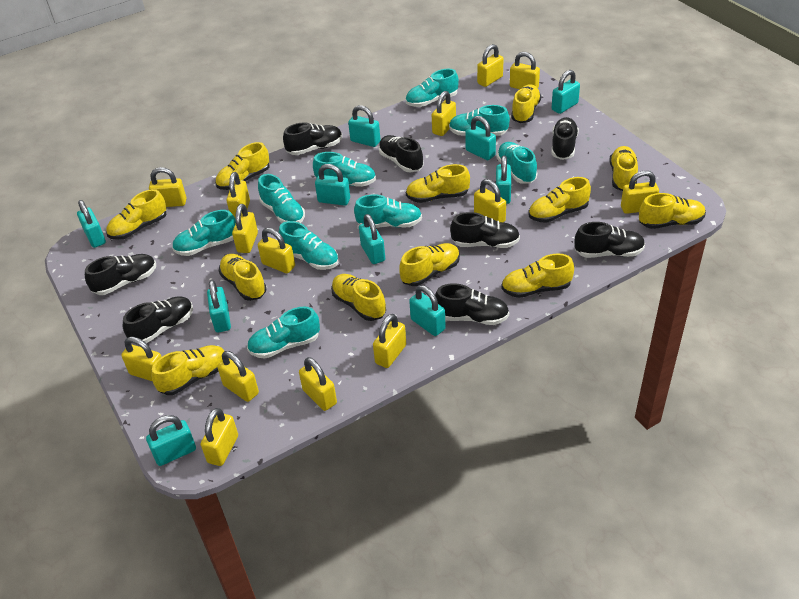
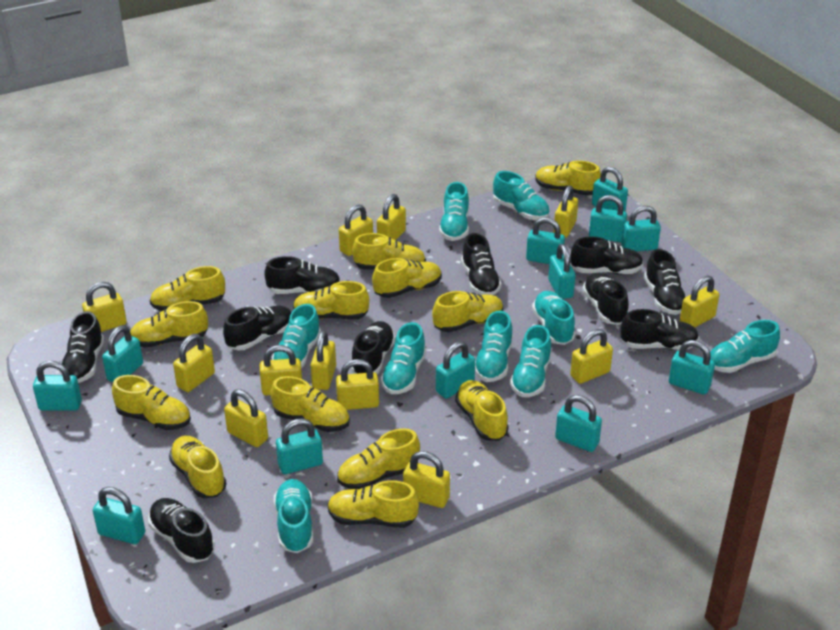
black shoe: 8 -> 10
turquoise padlock: 10 -> 12
yellow padlock: 14 -> 12
yellow shoe: 12 -> 13

